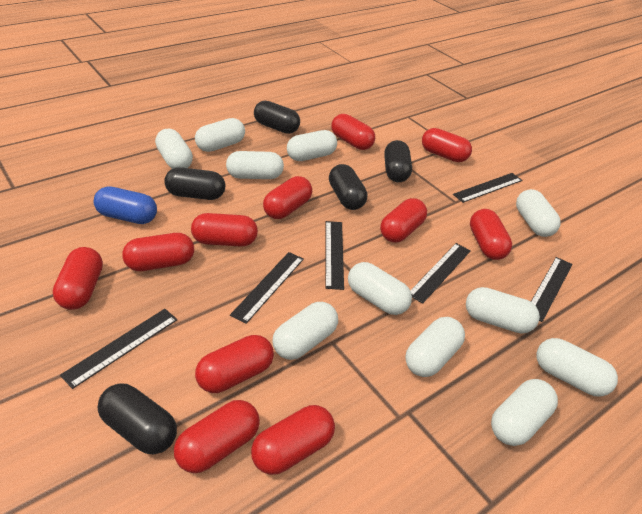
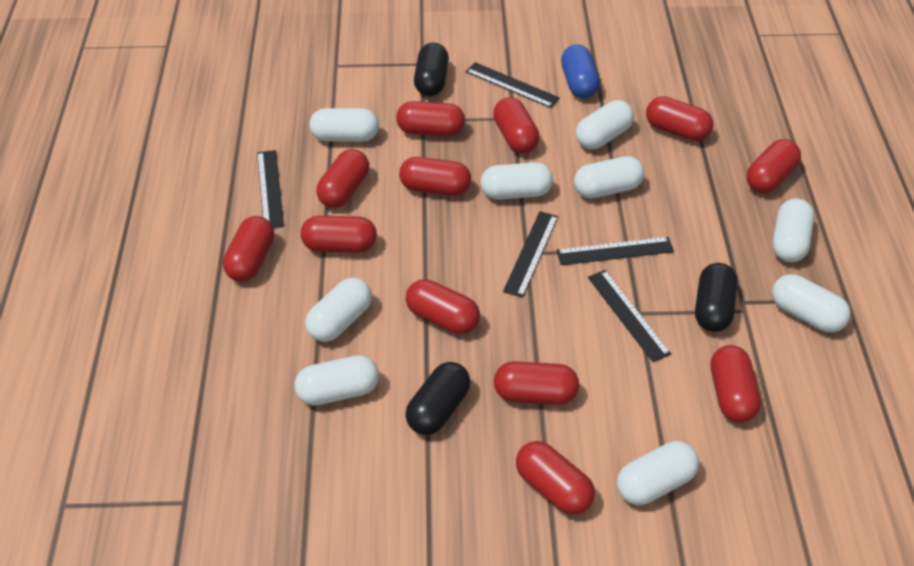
black capsule: 5 -> 3
black ruler: 6 -> 5
red capsule: 11 -> 12
white capsule: 11 -> 9

